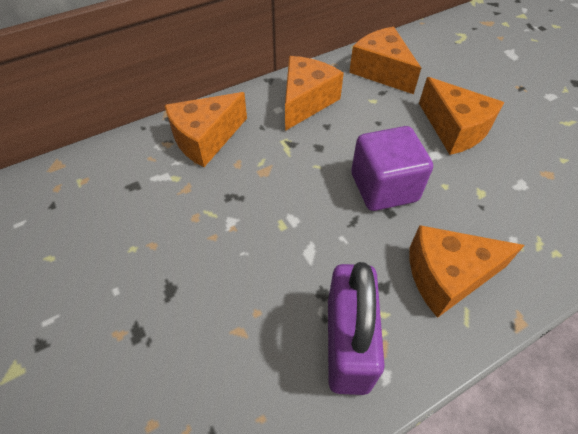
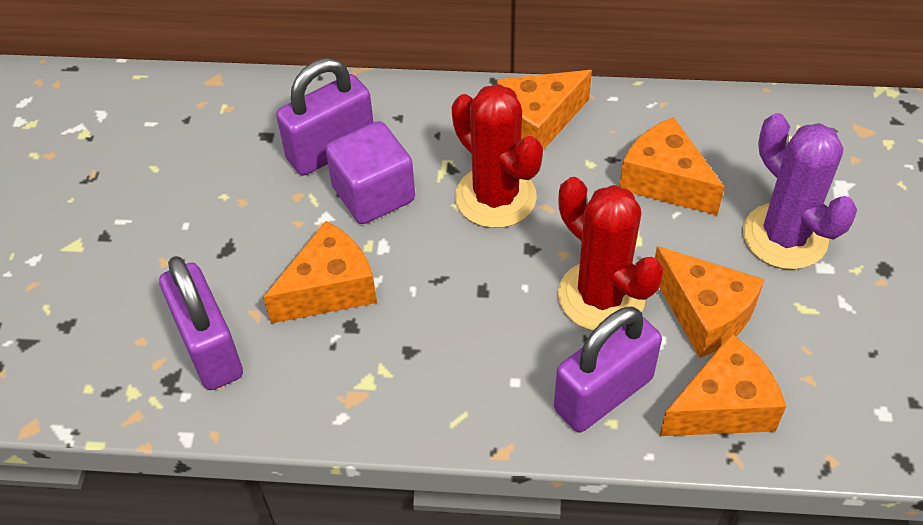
purple cactus: 0 -> 1
purple padlock: 1 -> 3
red cactus: 0 -> 2

